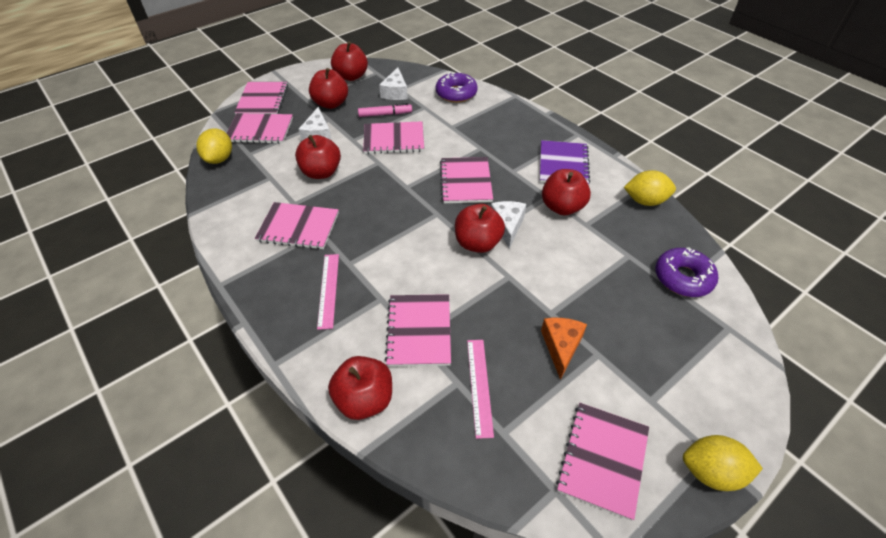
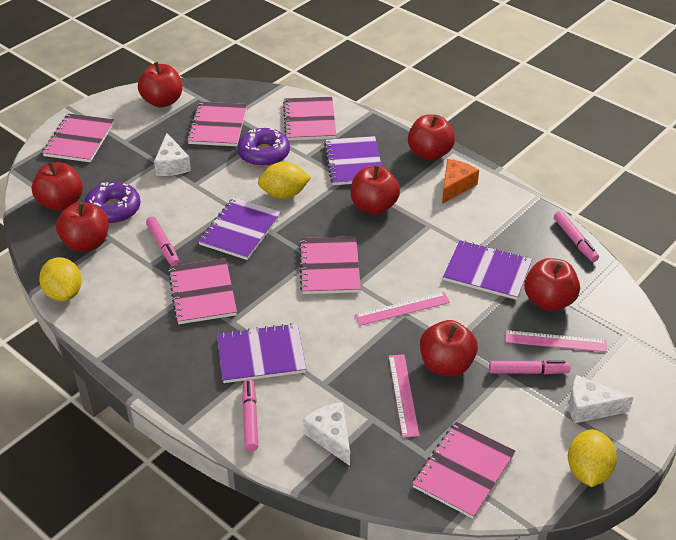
pink marker: 1 -> 4
pink notebook: 7 -> 6
pink ruler: 2 -> 3
purple notebook: 1 -> 4
red apple: 6 -> 7

